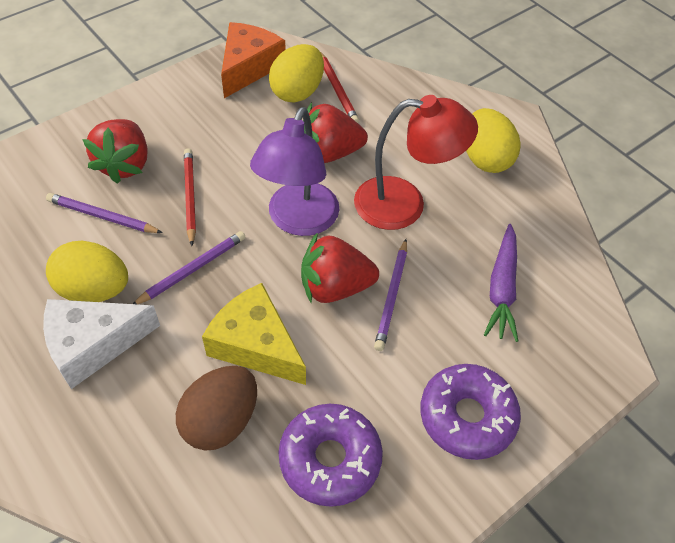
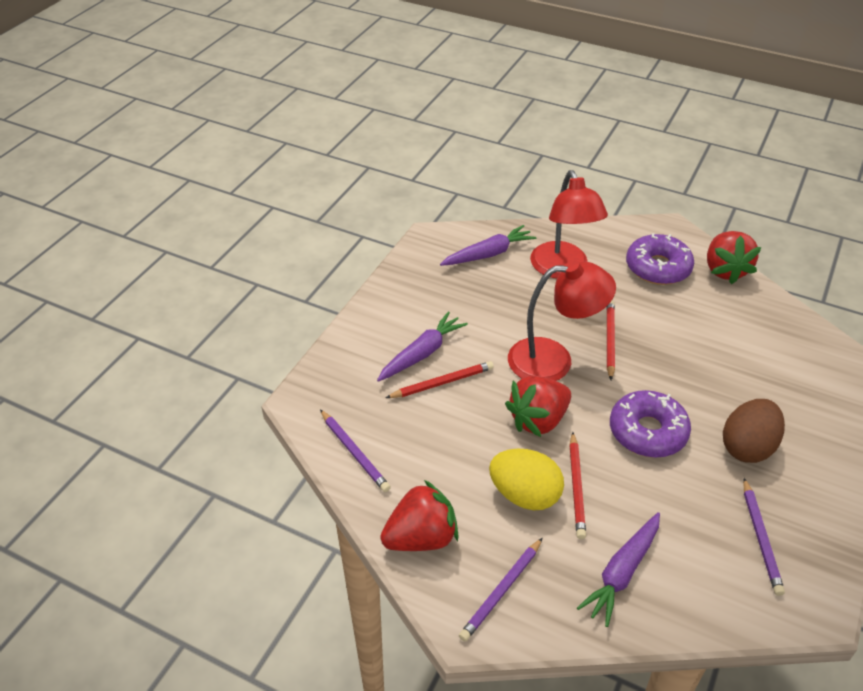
orange cheese: 1 -> 0
purple carrot: 1 -> 3
purple lamp: 1 -> 0
red lamp: 1 -> 2
red pencil: 2 -> 3
white cheese: 1 -> 0
yellow cheese: 1 -> 0
yellow egg: 3 -> 1

